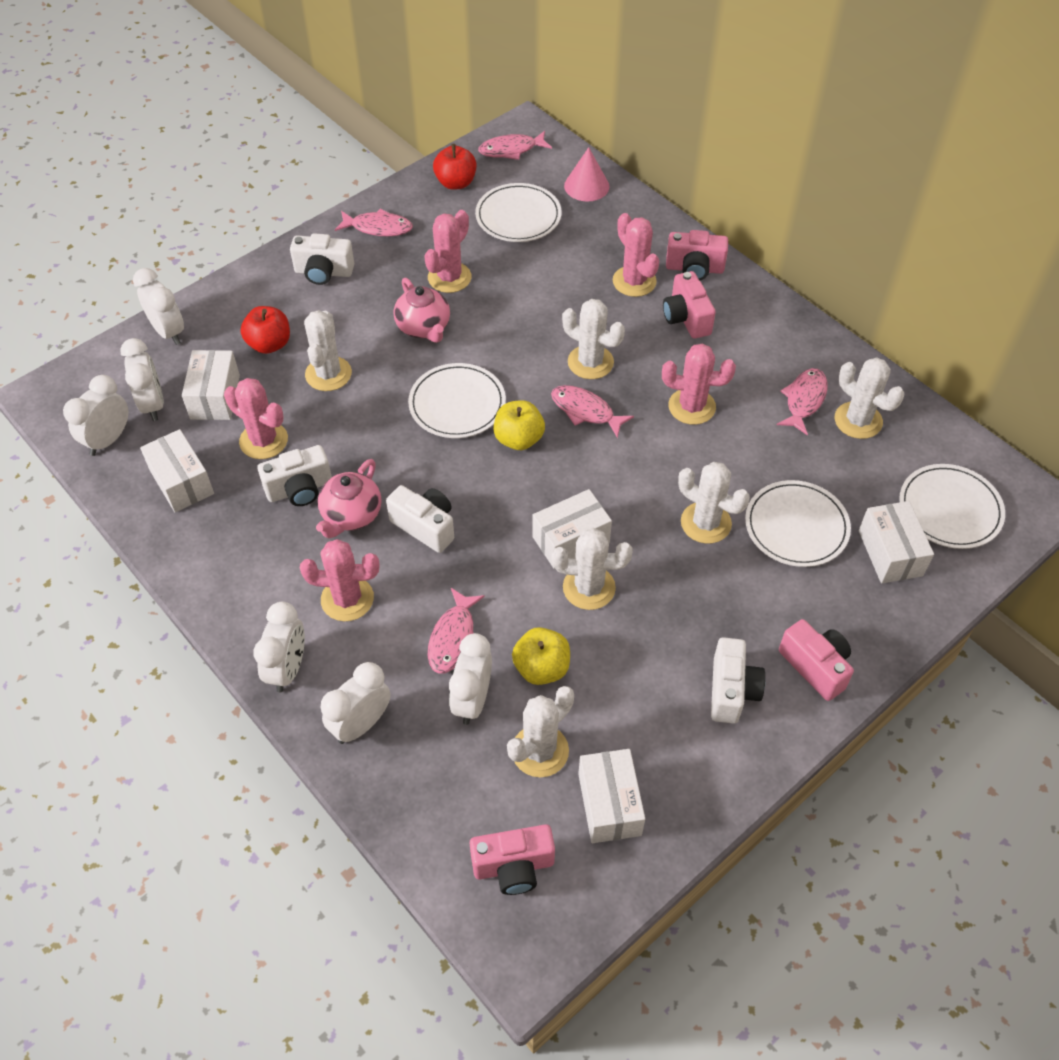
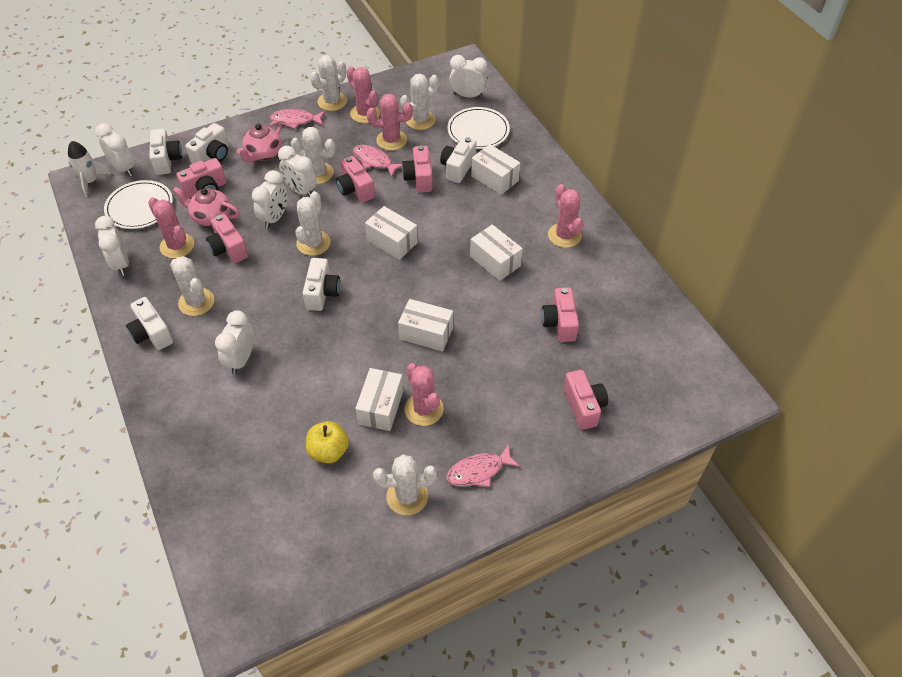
pink camera: 4 -> 6
pink cone: 1 -> 0
pink fish: 5 -> 3
red apple: 2 -> 0
white camera: 4 -> 5
white plate: 4 -> 2
white rocket: 0 -> 1
yellow apple: 2 -> 1

